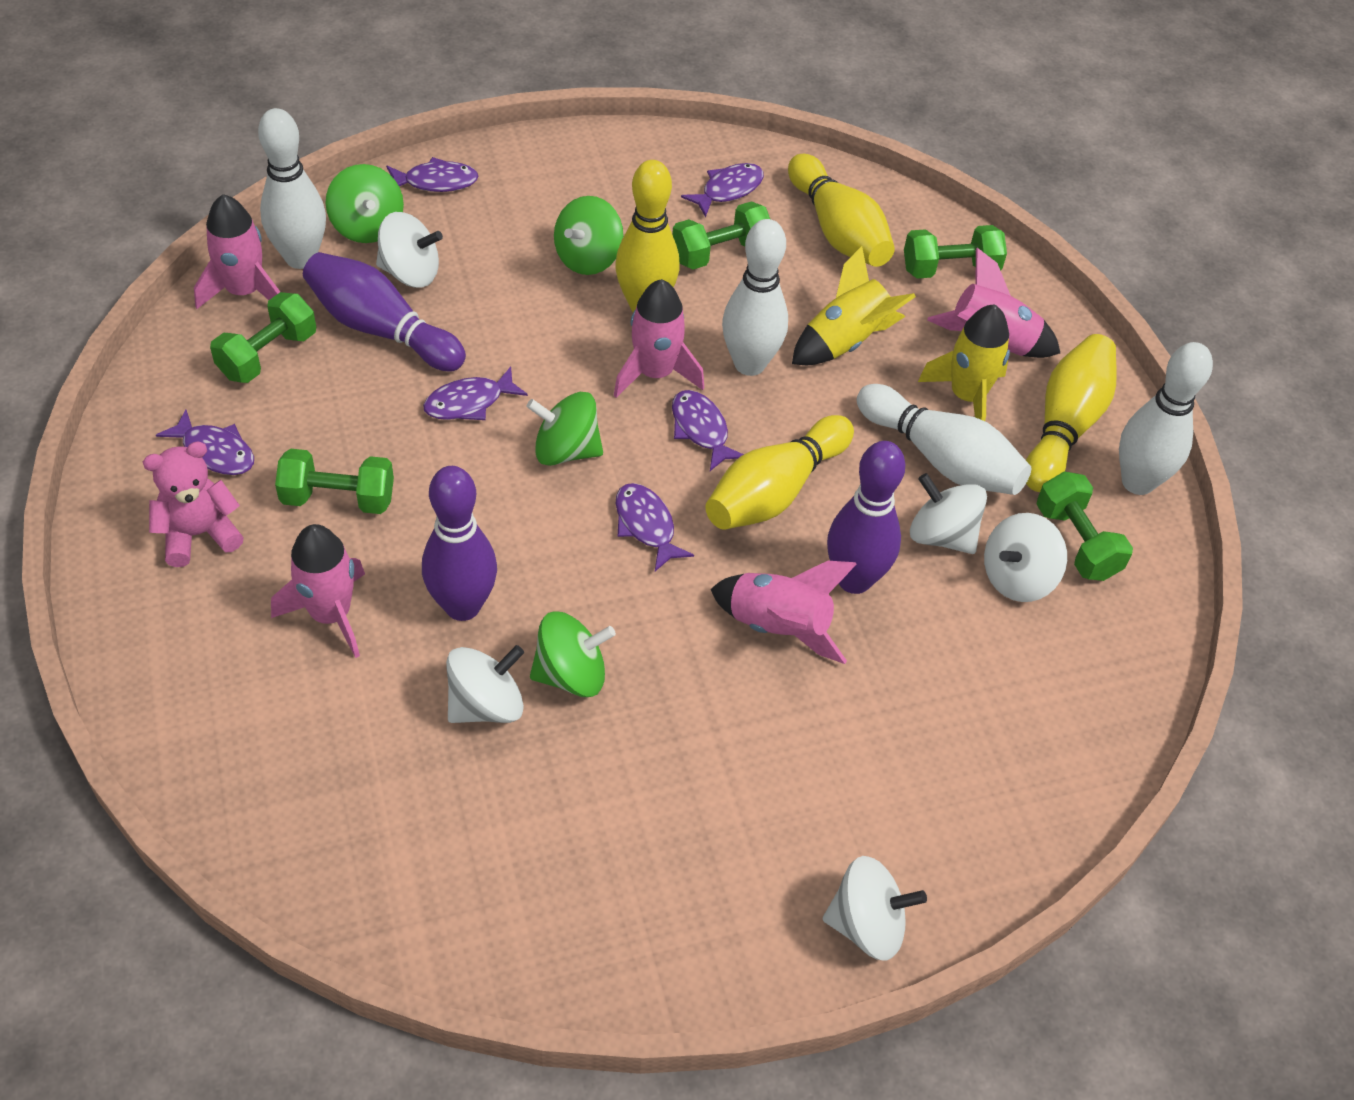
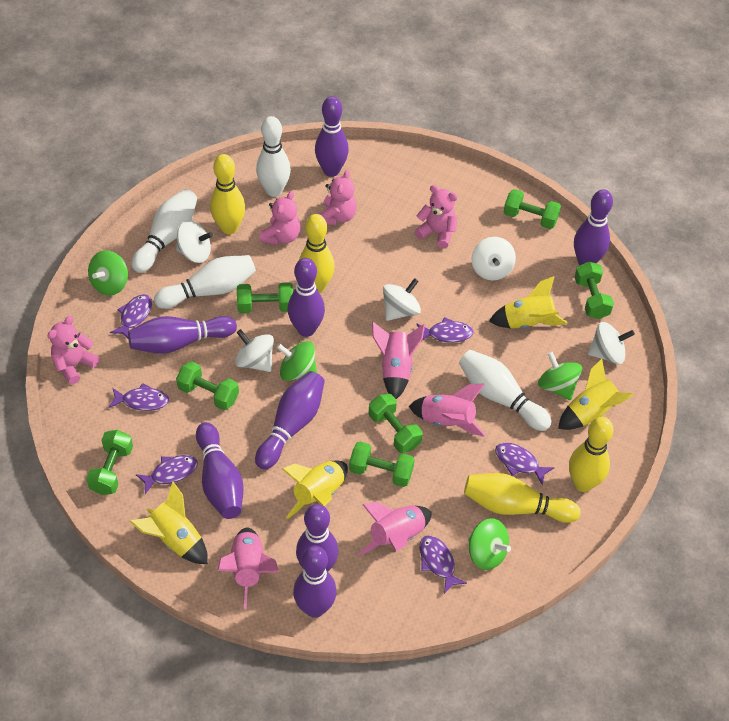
green dumbbell: 5 -> 7
pink rocket: 5 -> 4
pink teddy bear: 1 -> 4
purple bowling pin: 3 -> 8
yellow rocket: 2 -> 4

